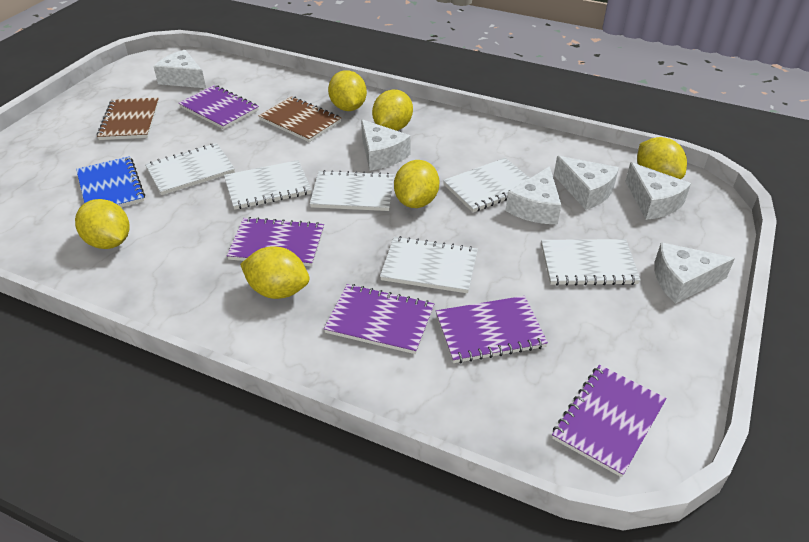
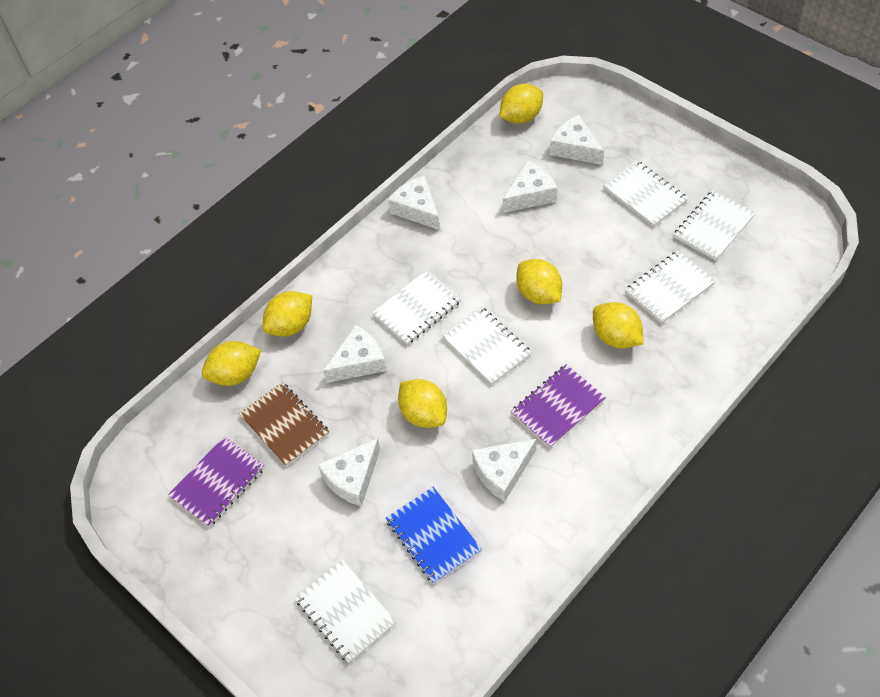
brown notebook: 2 -> 1
purple notebook: 5 -> 2

